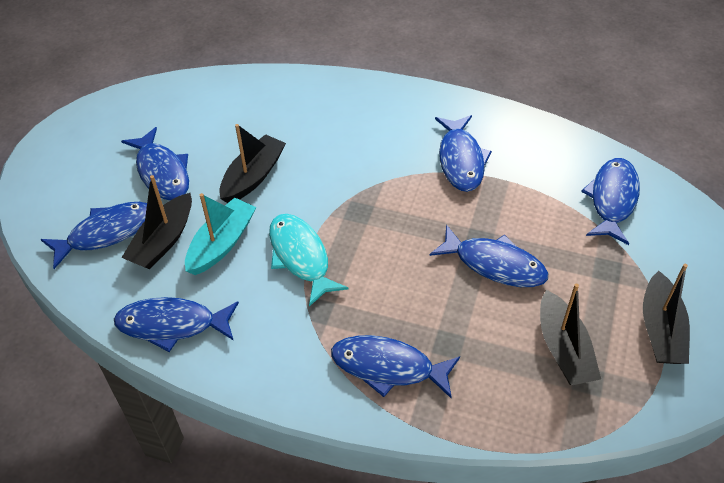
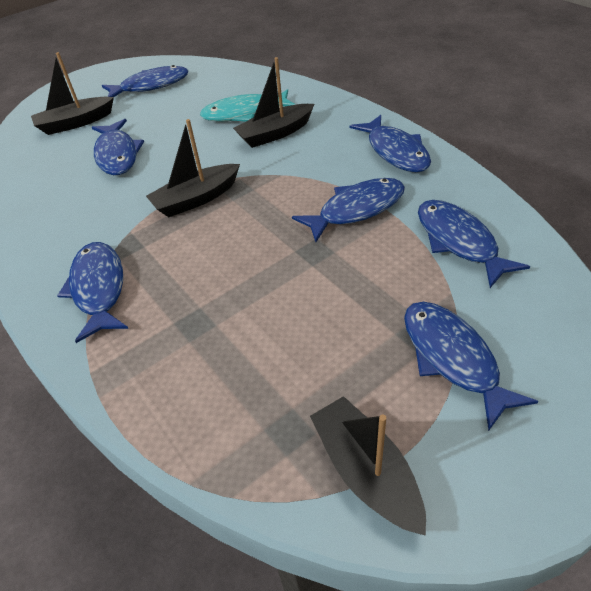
turquoise boat: 1 -> 0

